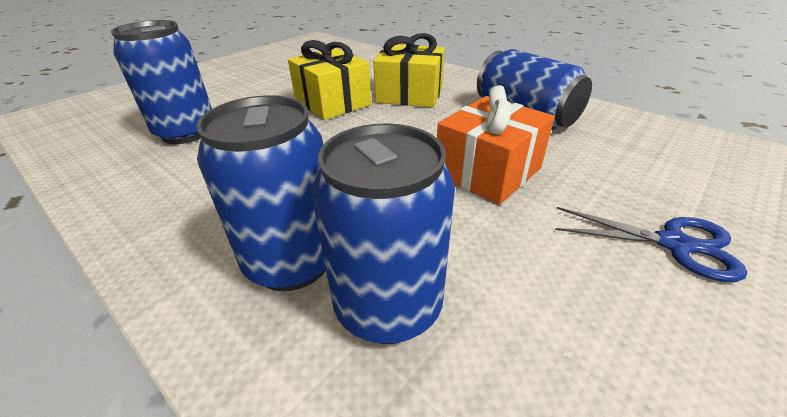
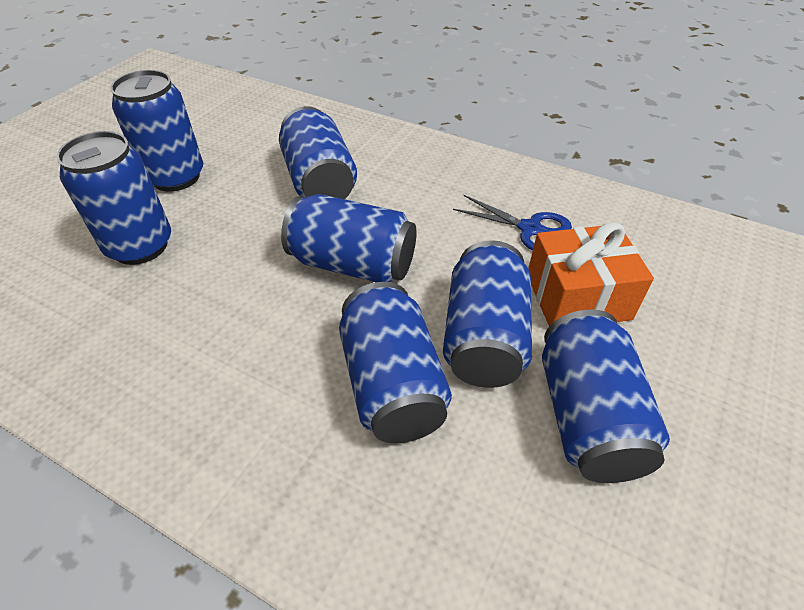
blue can: 4 -> 7
yellow gift: 2 -> 0

